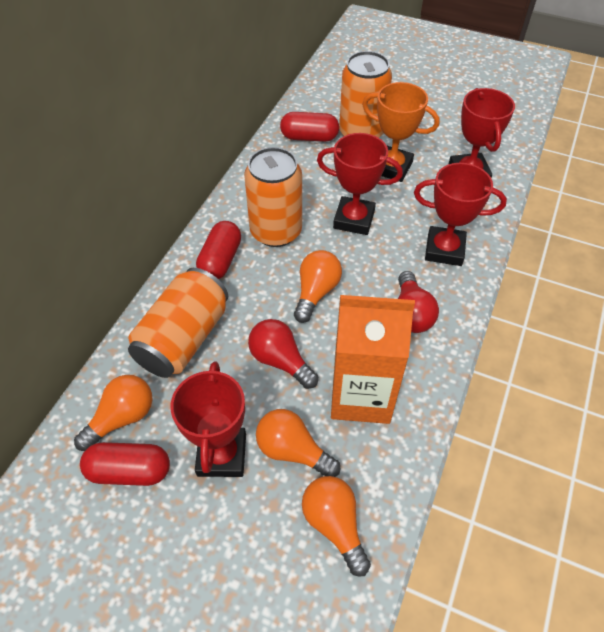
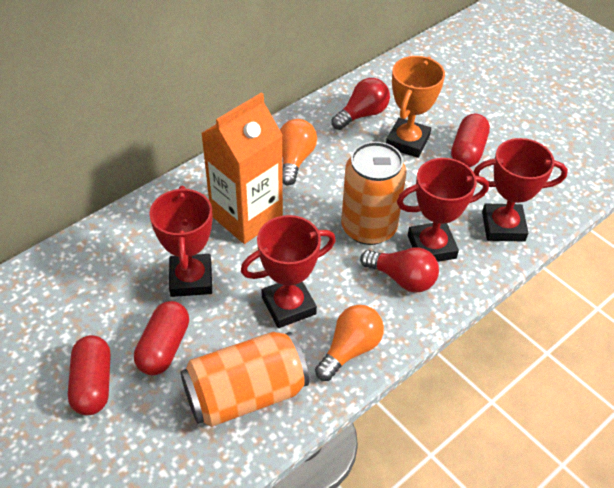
orange can: 3 -> 2
orange light bulb: 4 -> 2

